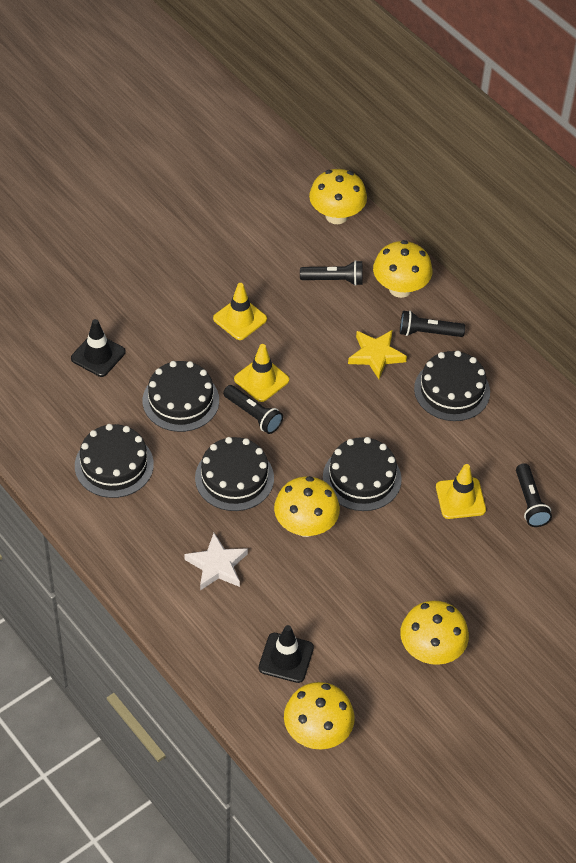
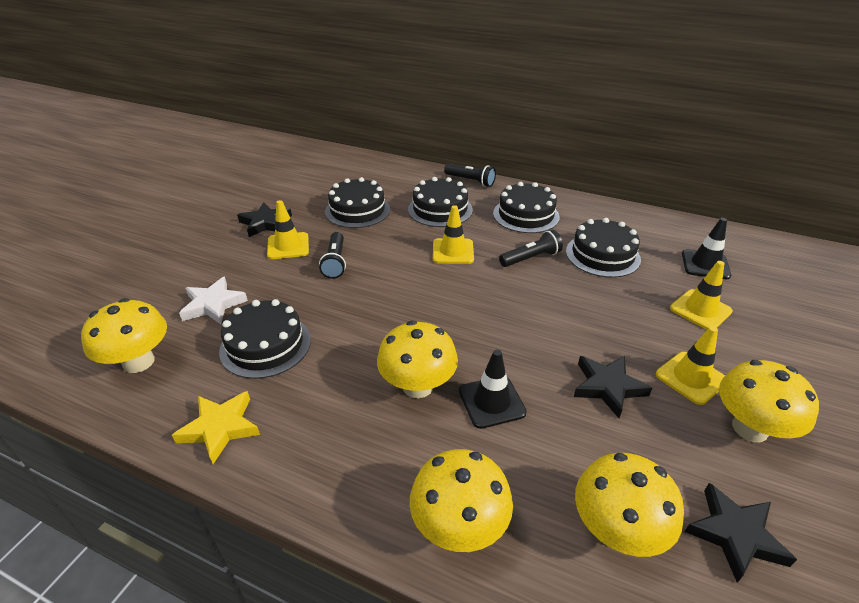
black flashlight: 4 -> 3
black star: 0 -> 3
yellow traffic cone: 3 -> 4

